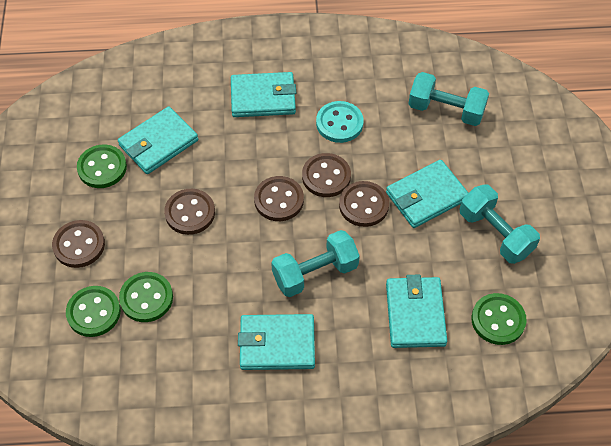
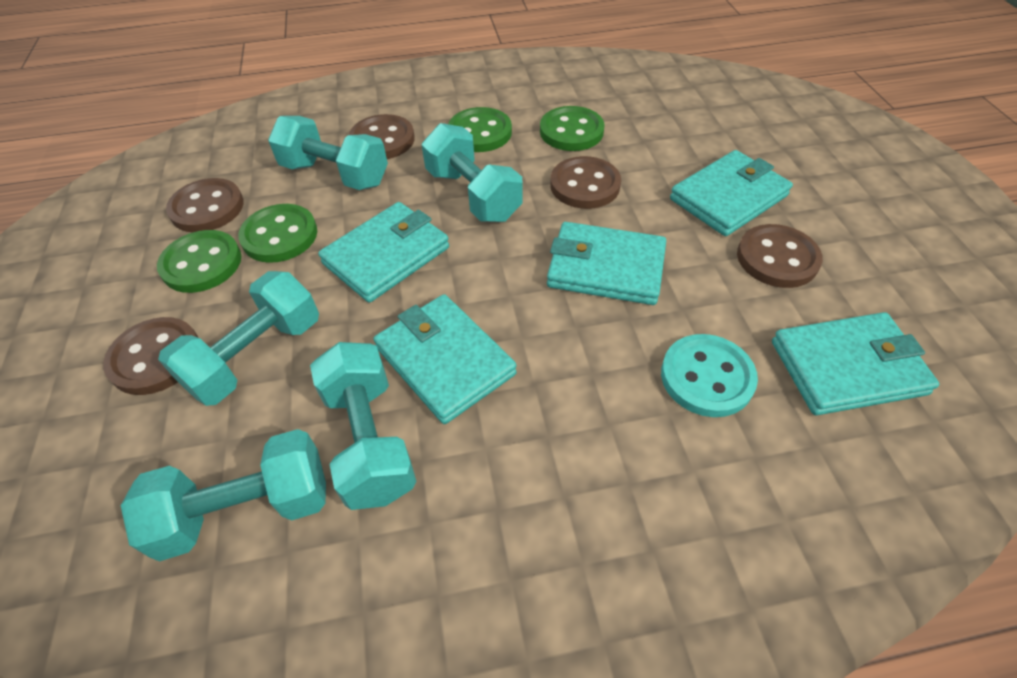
turquoise dumbbell: 3 -> 5

